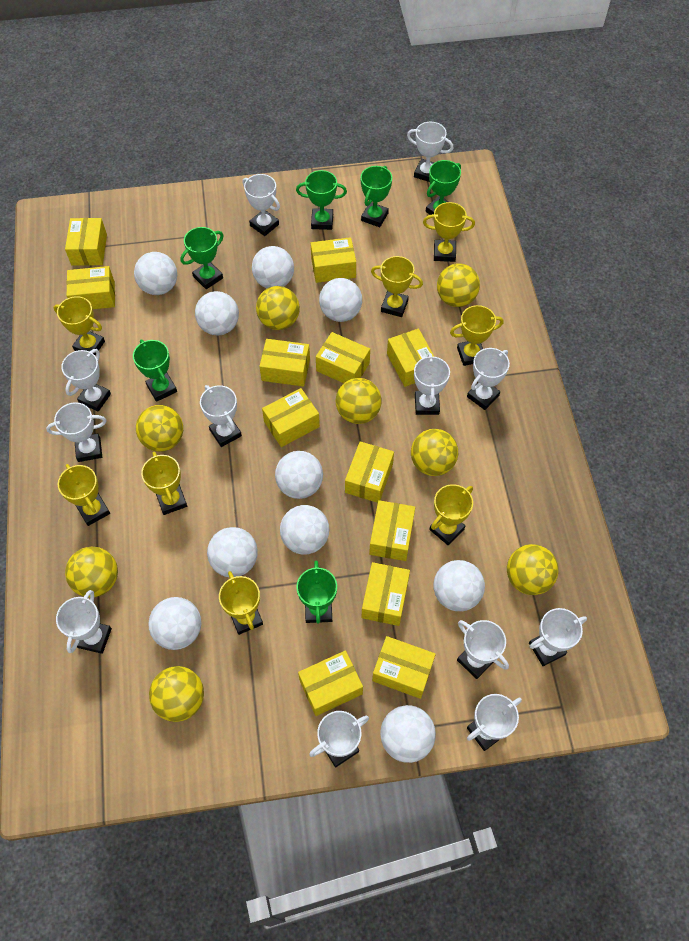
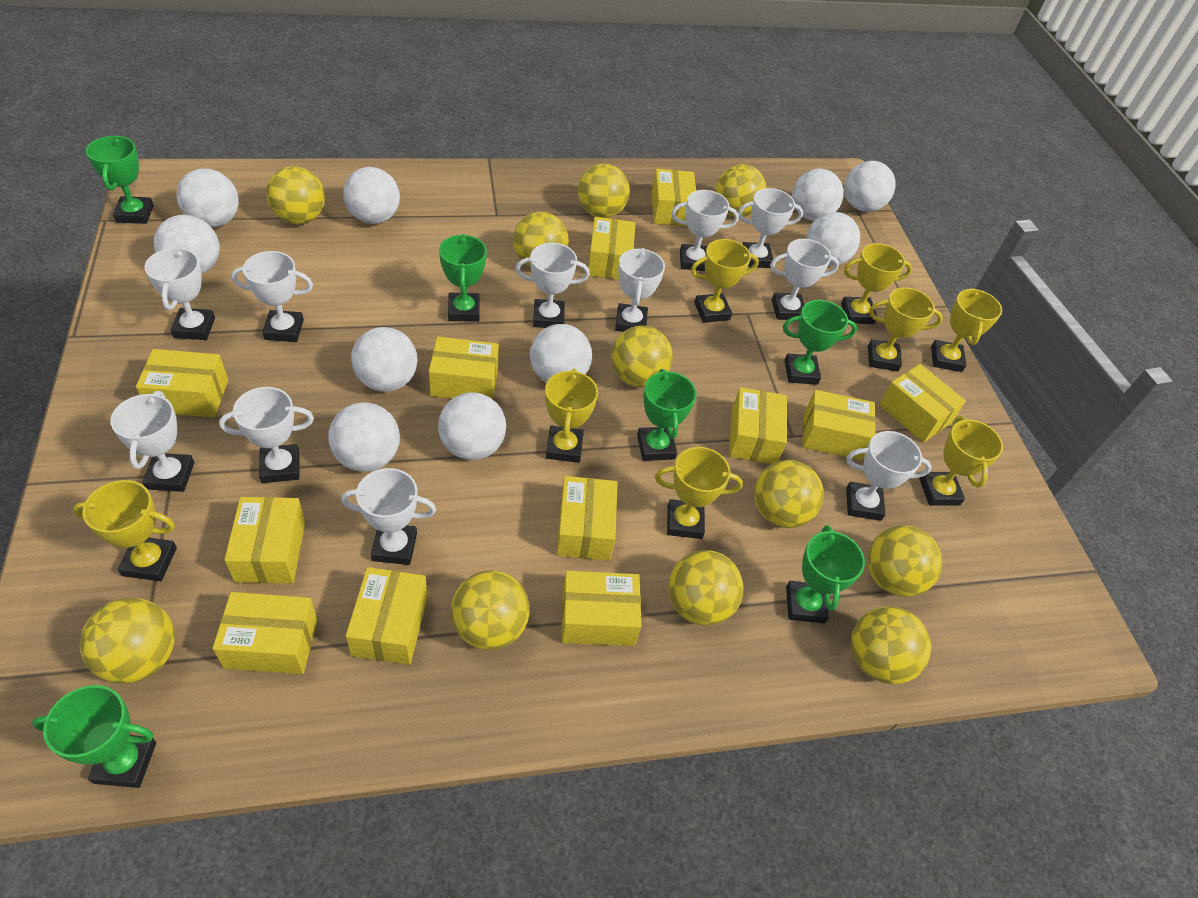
white trophy: 12 -> 11
yellow ball: 8 -> 11

